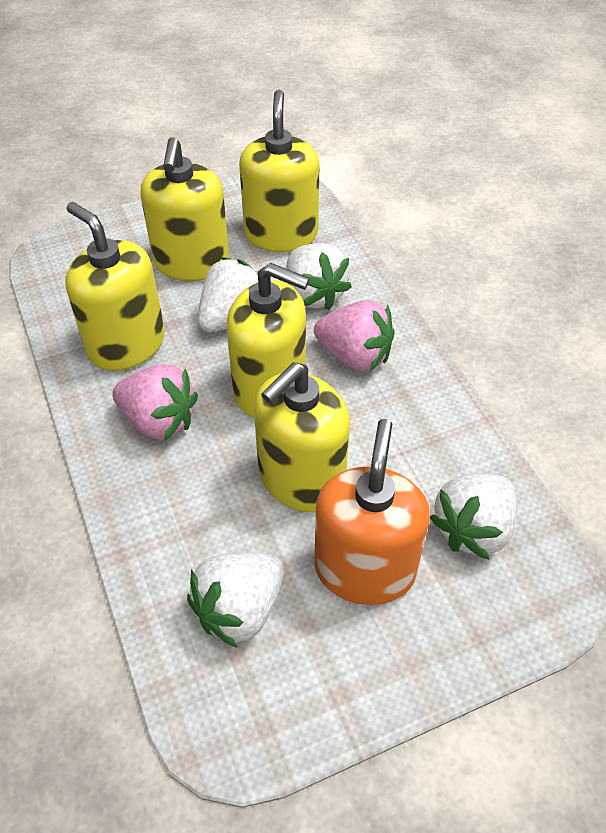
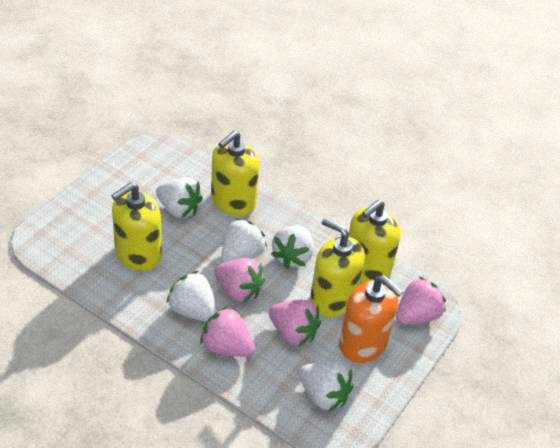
pink strawberry: 2 -> 4
white strawberry: 4 -> 5
yellow soap dispenser: 5 -> 4

